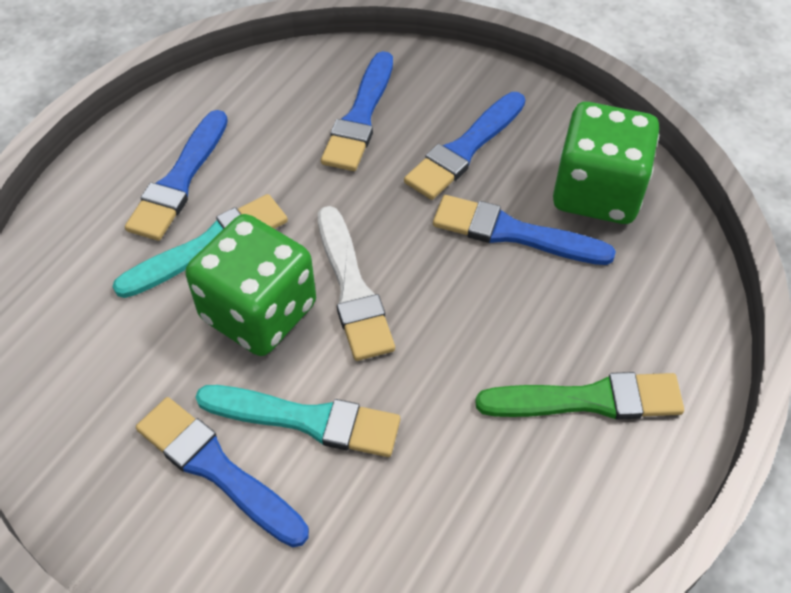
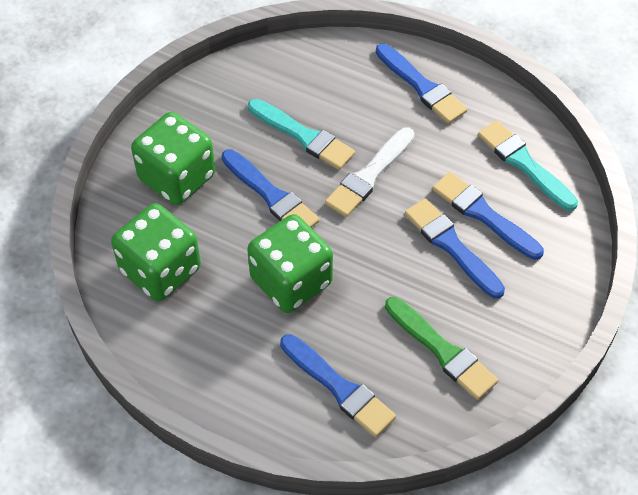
green dice: 2 -> 3

